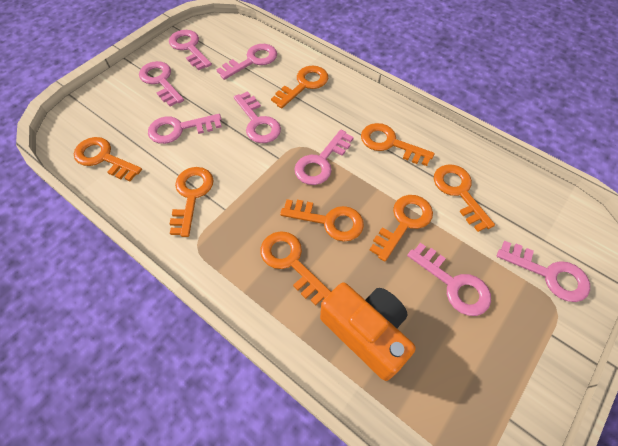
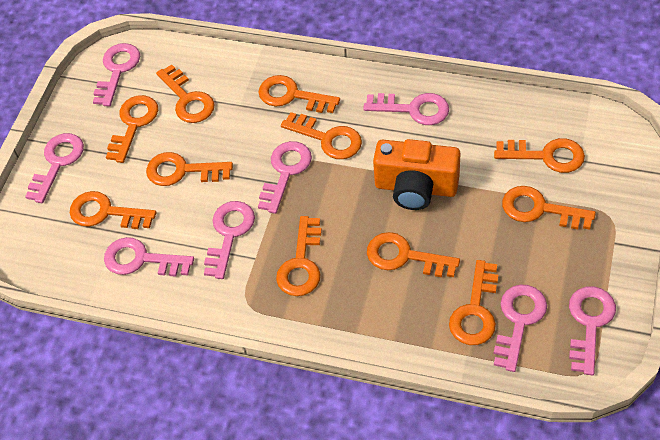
orange key: 8 -> 11

